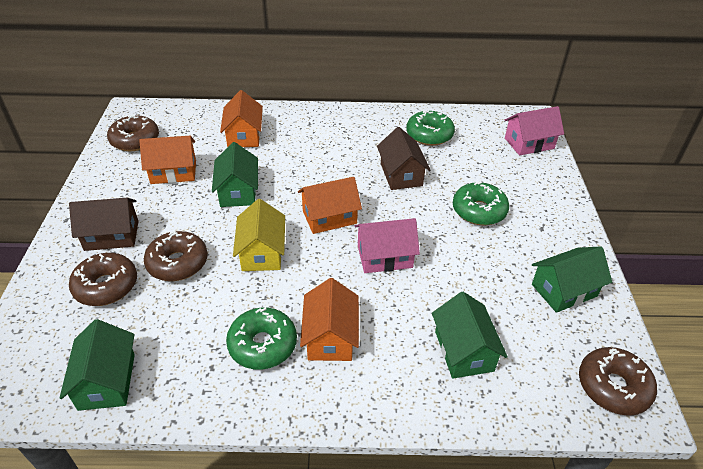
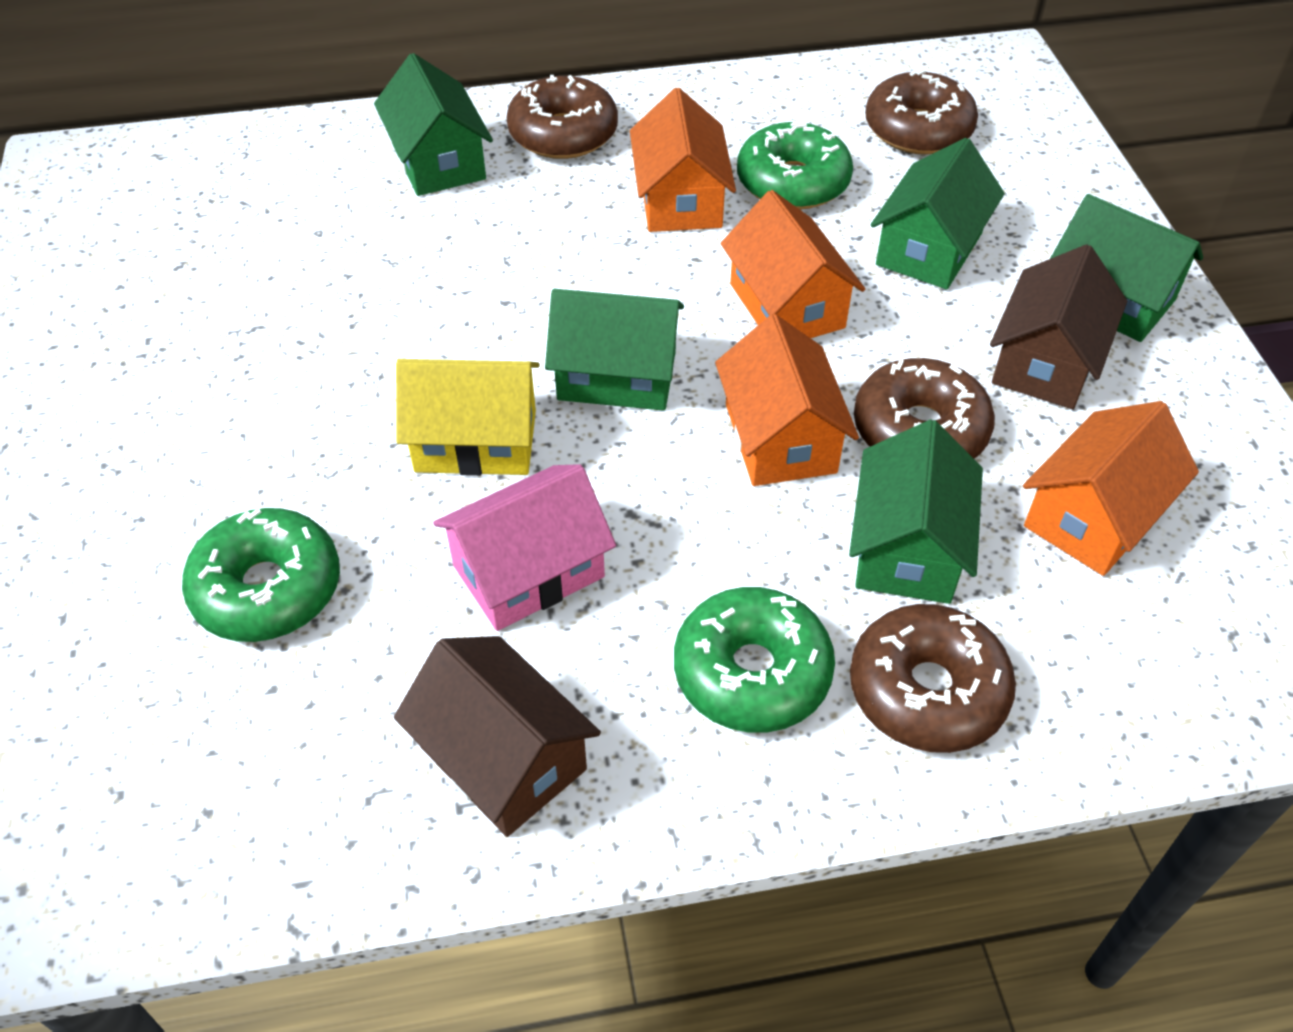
green house: 4 -> 5
pink house: 2 -> 1

